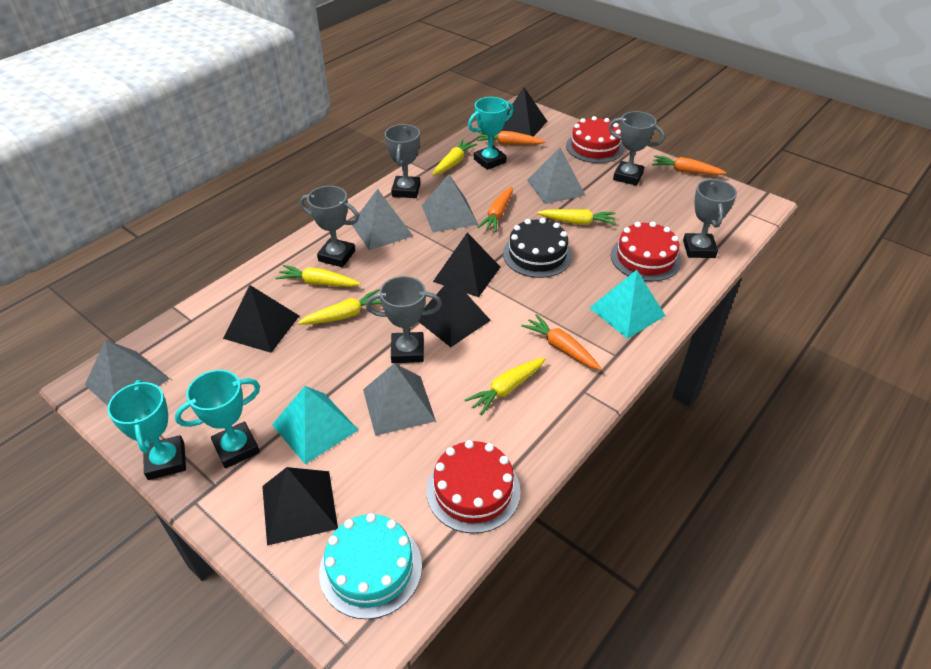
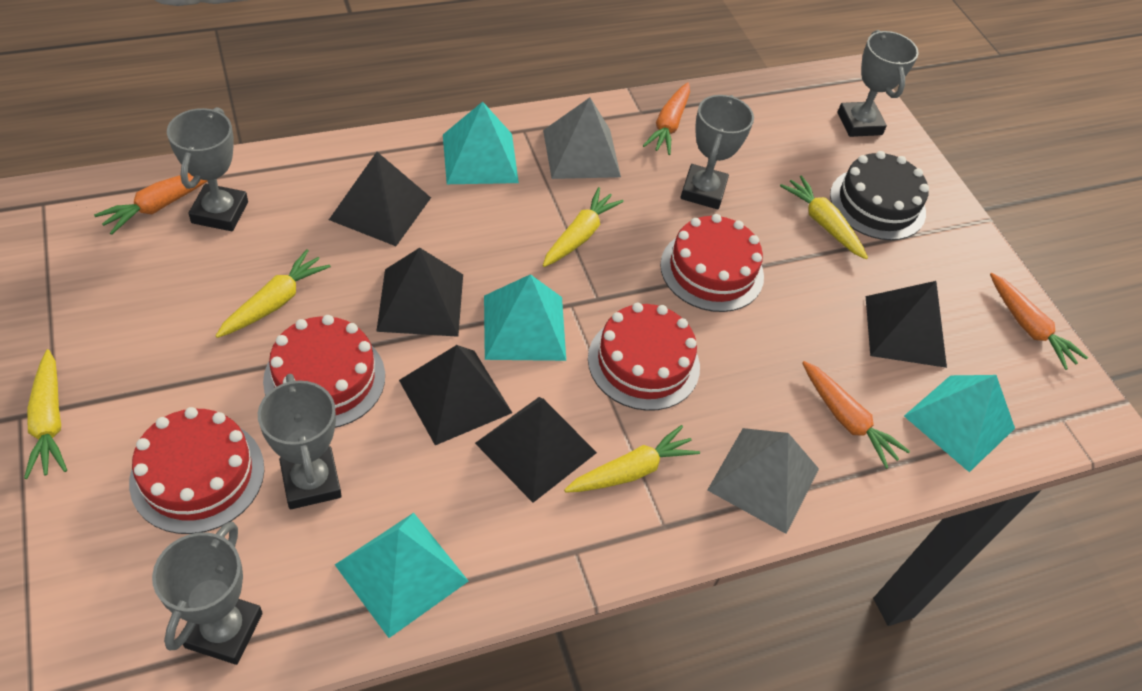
grey pyramid: 5 -> 2
red cake: 3 -> 4
turquoise cake: 1 -> 0
turquoise pyramid: 2 -> 4
turquoise trophy: 3 -> 0

